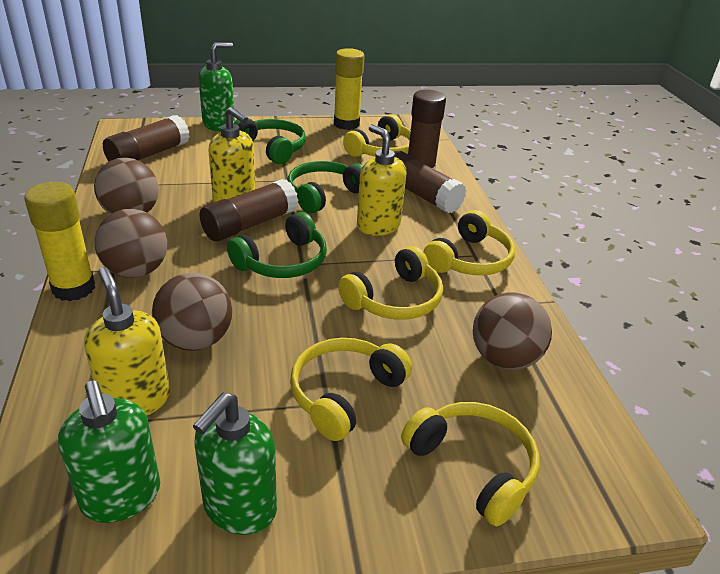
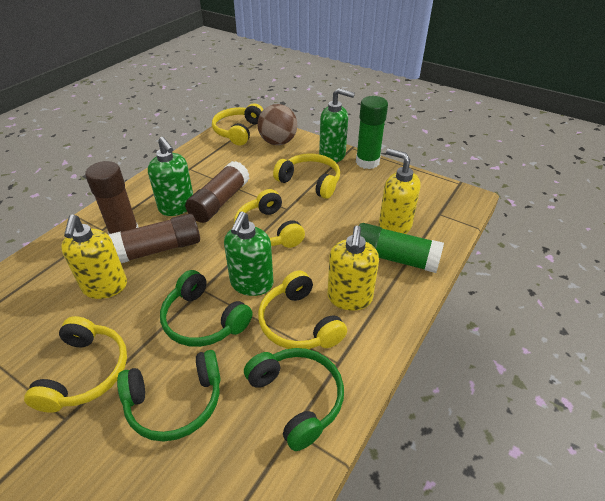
brown ball: 4 -> 1
brown glue stick: 4 -> 3
green glue stick: 0 -> 2
yellow glue stick: 2 -> 0

